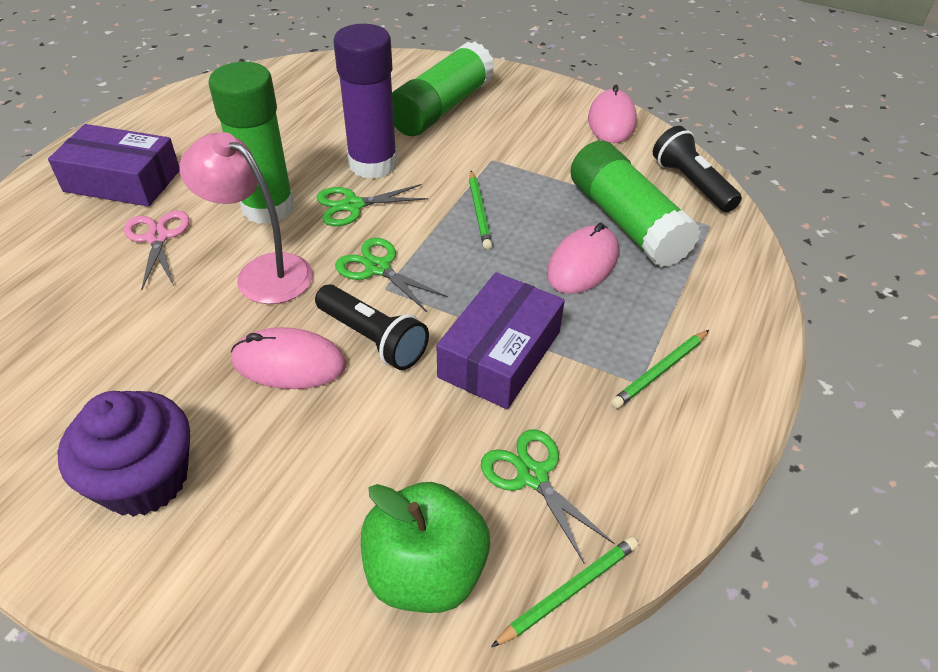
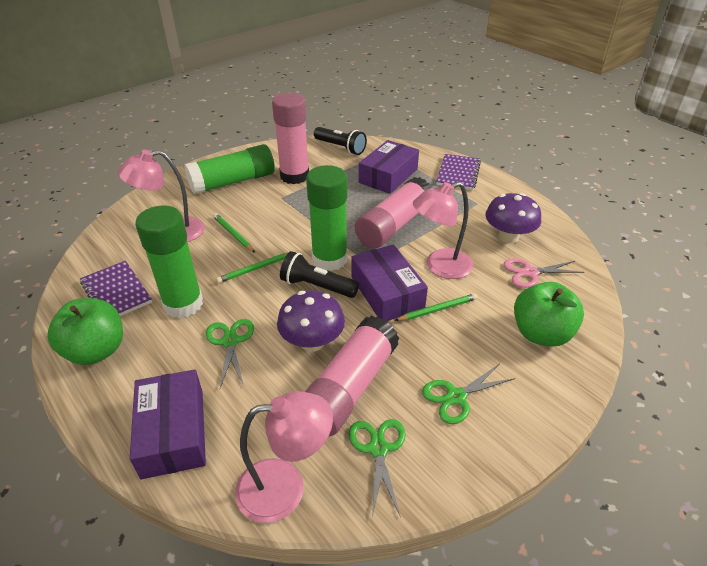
green apple: 1 -> 2
pink glue stick: 0 -> 3
pink lamp: 1 -> 3
pink mouse: 3 -> 0
purple box: 2 -> 3
purple cupcake: 1 -> 0
purple glue stick: 1 -> 0
purple mushroom: 0 -> 2
purple notebook: 0 -> 2

